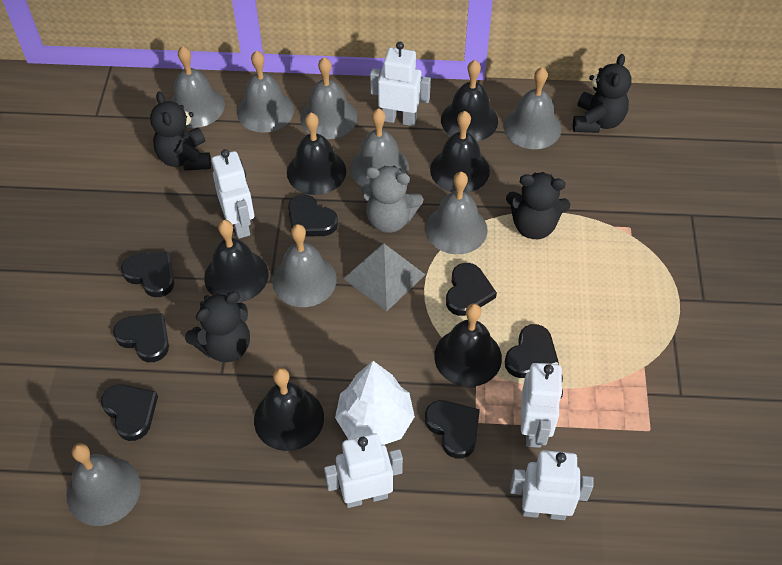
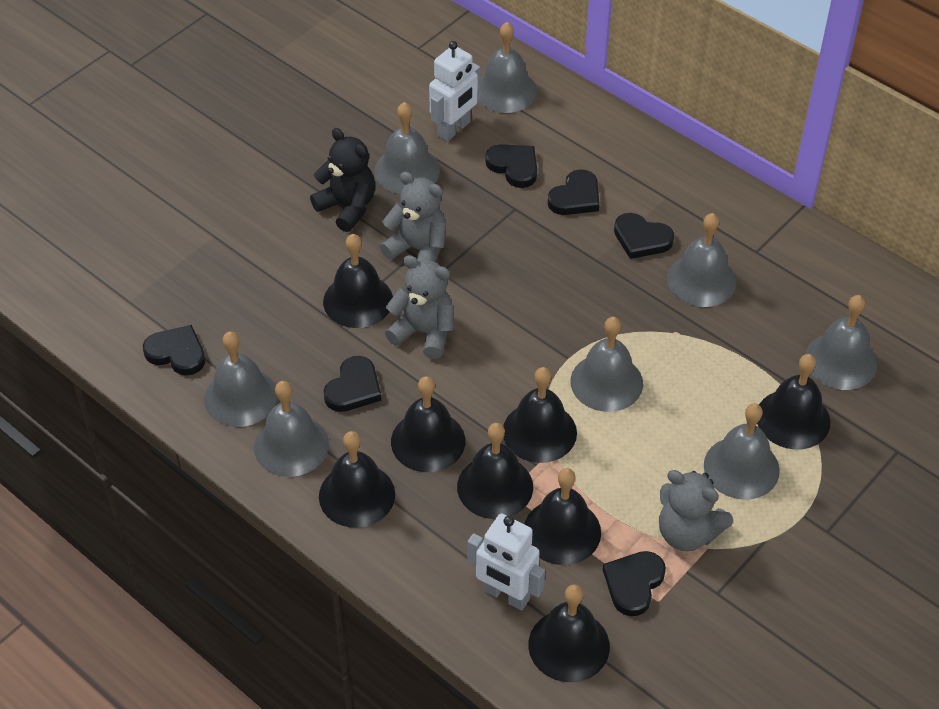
black bell: 6 -> 8
black heart: 7 -> 6
black teddy bear: 4 -> 1
grey pyramid: 1 -> 0
grey teddy bear: 1 -> 3
white robot: 5 -> 2
white tree: 1 -> 0

